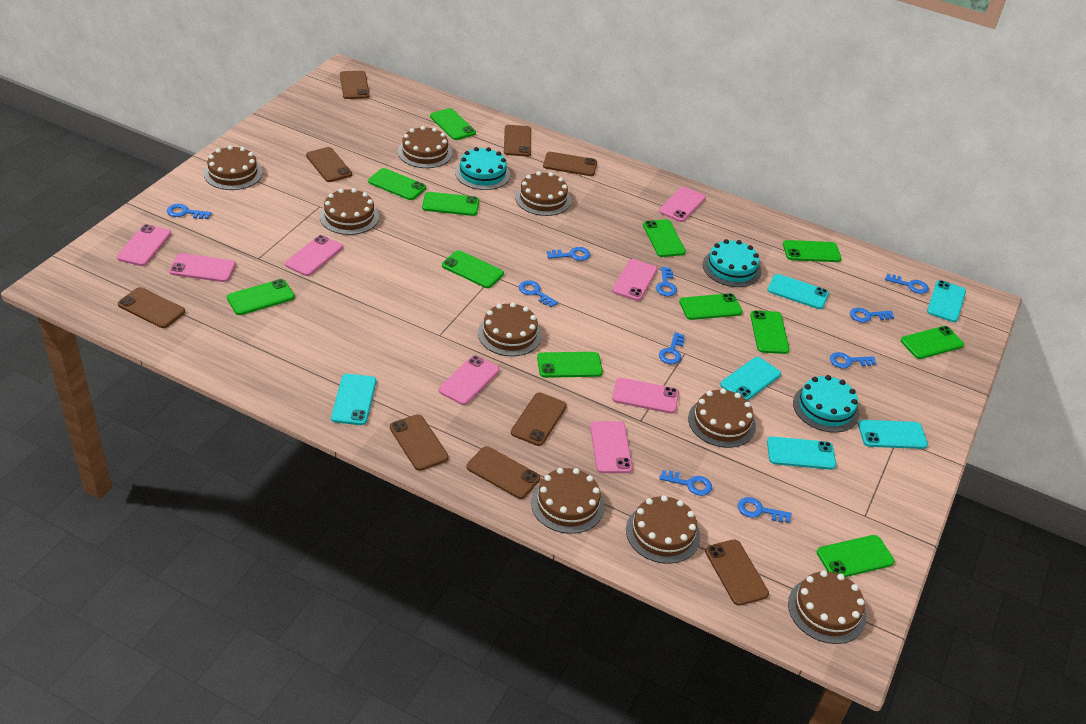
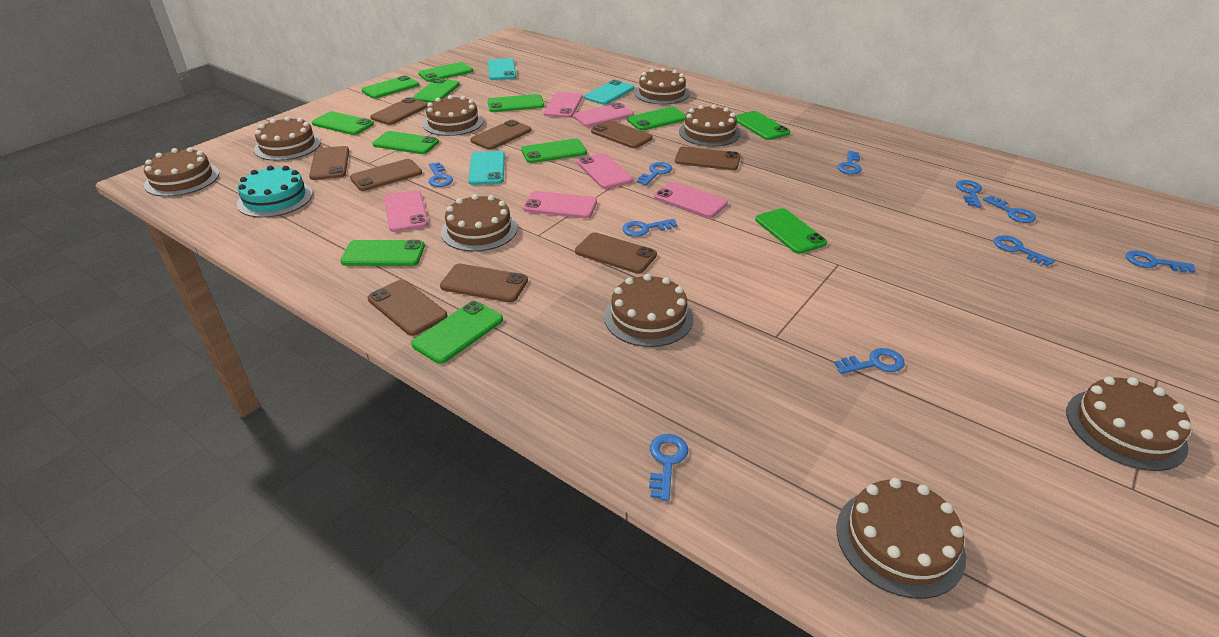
pink phone: 8 -> 6
turquoise cake: 3 -> 1
turquoise phone: 6 -> 3

